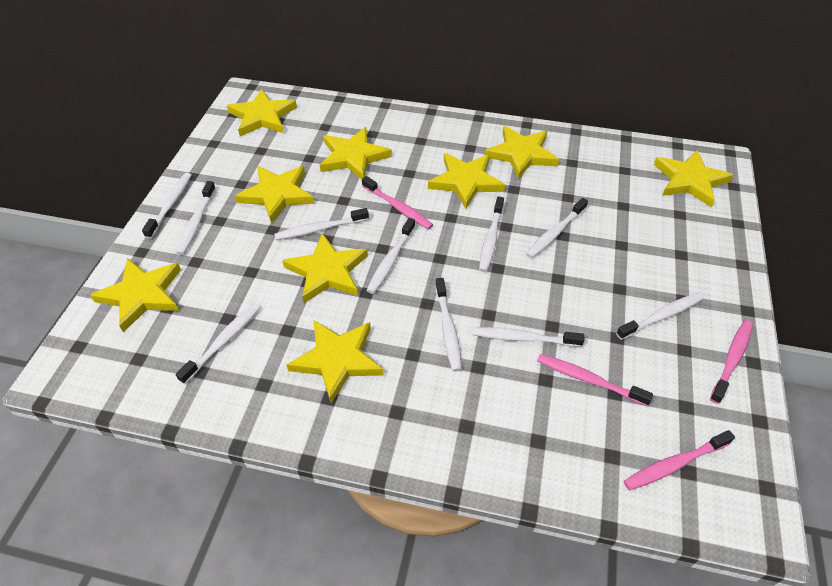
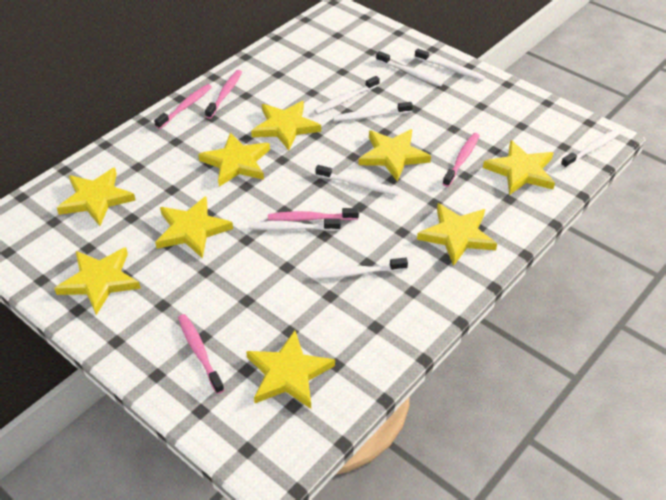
pink toothbrush: 4 -> 5
white toothbrush: 10 -> 8

